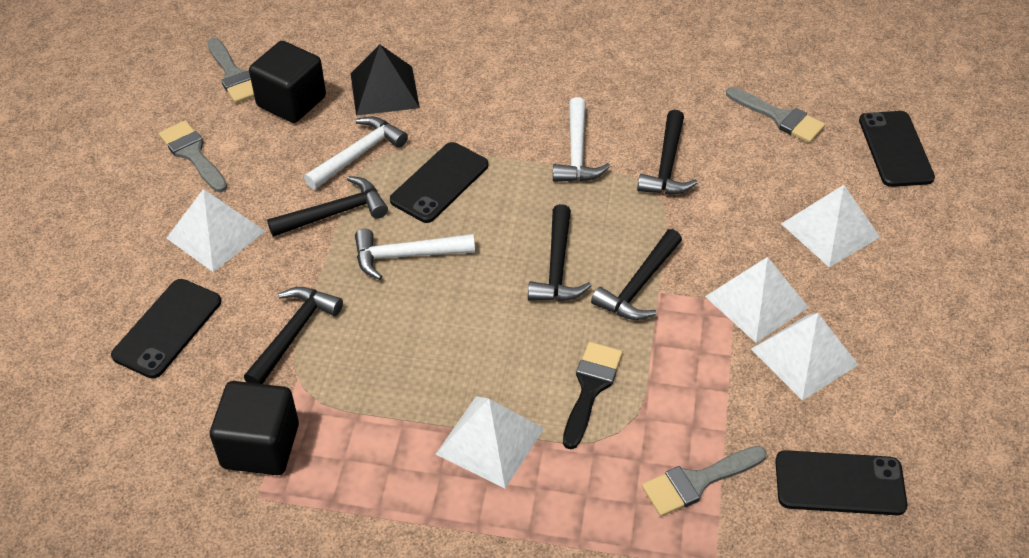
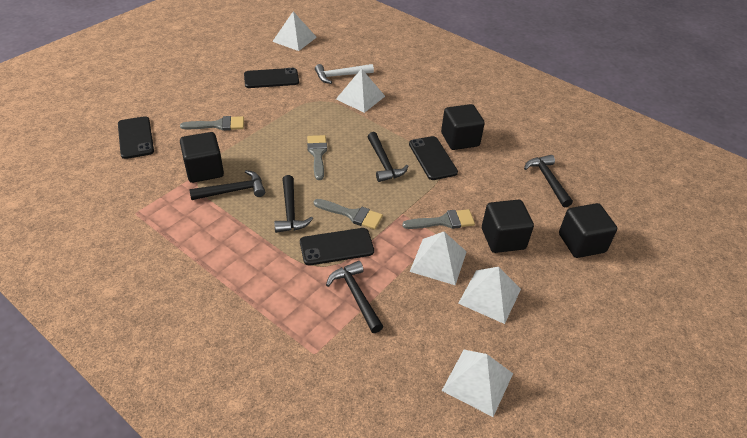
black brush: 1 -> 0
black cube: 2 -> 4
black pyramid: 1 -> 0
white hammer: 3 -> 1

